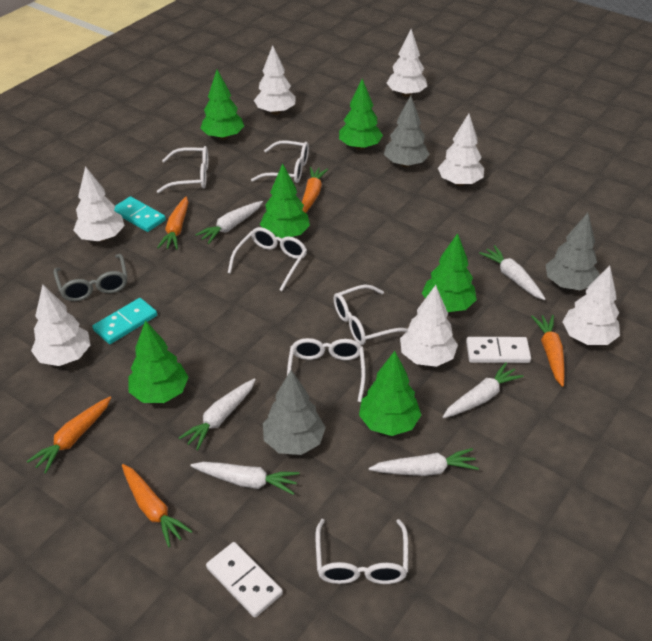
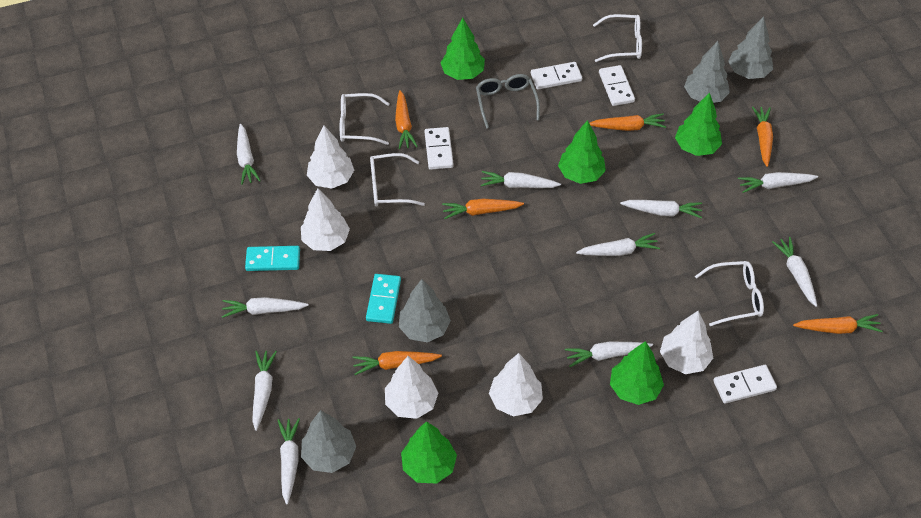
green tree: 6 -> 5
grey tree: 3 -> 4
orange carrot: 5 -> 6
white carrot: 6 -> 10
white domino: 2 -> 4
white glasses: 6 -> 4
white tree: 7 -> 5

